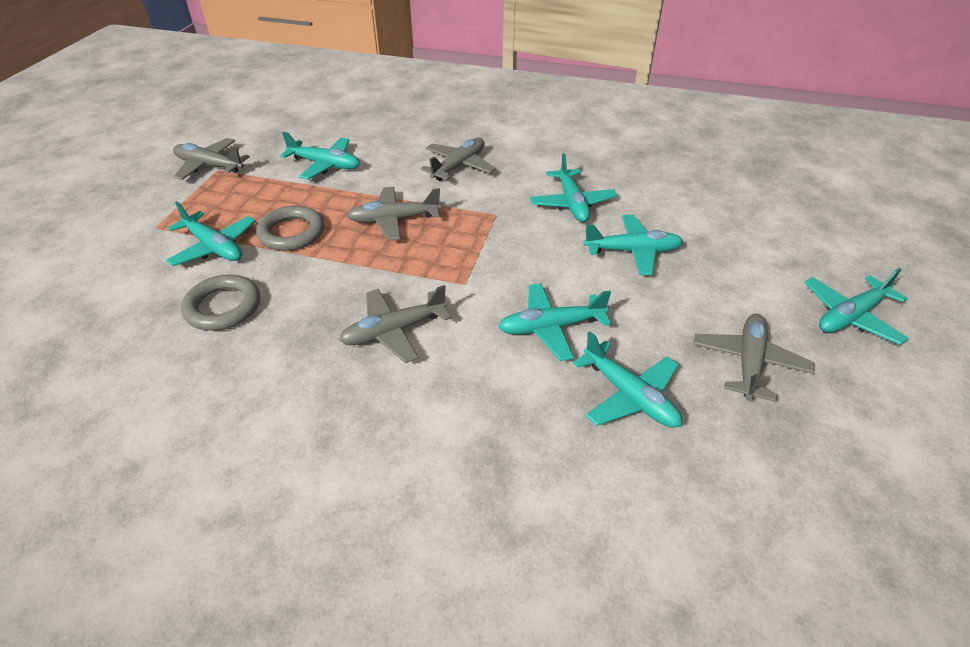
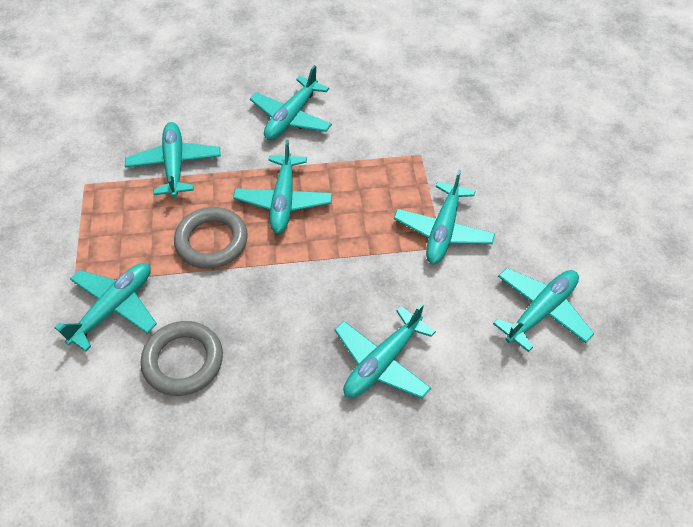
grey plane: 5 -> 0

